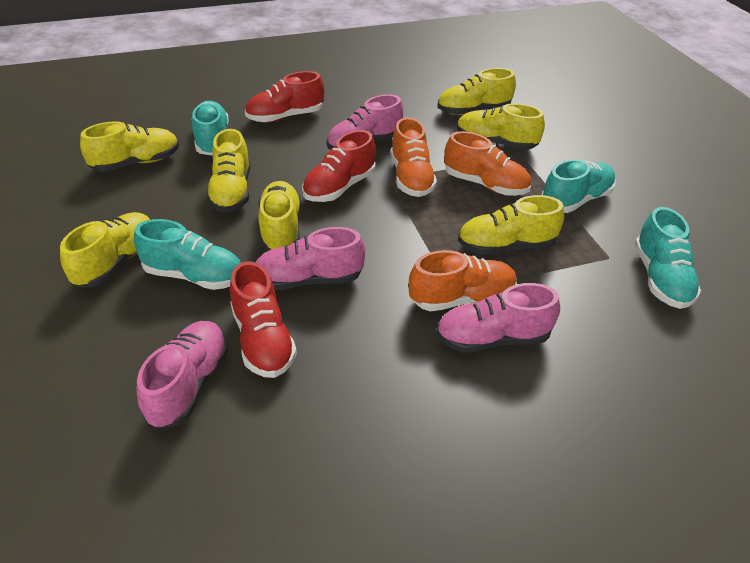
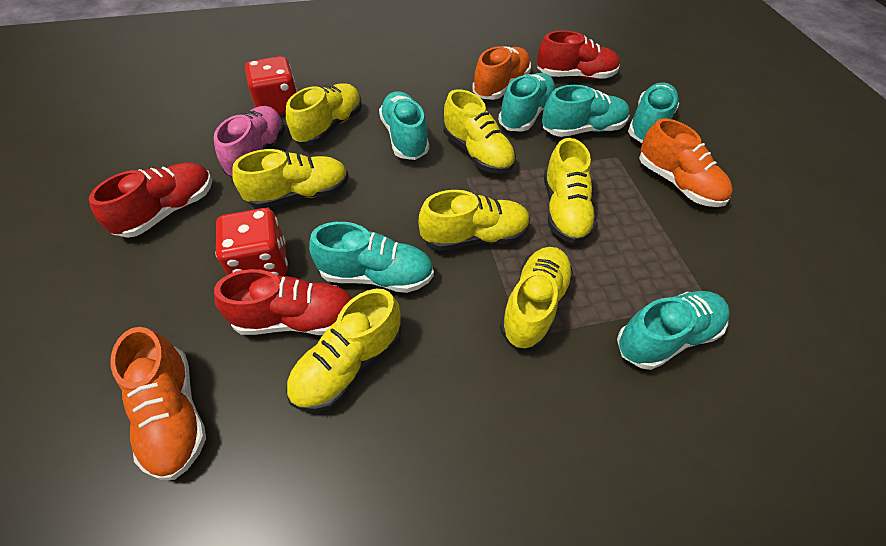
pink shoe: 4 -> 1
red dice: 0 -> 2
turquoise shoe: 4 -> 6

